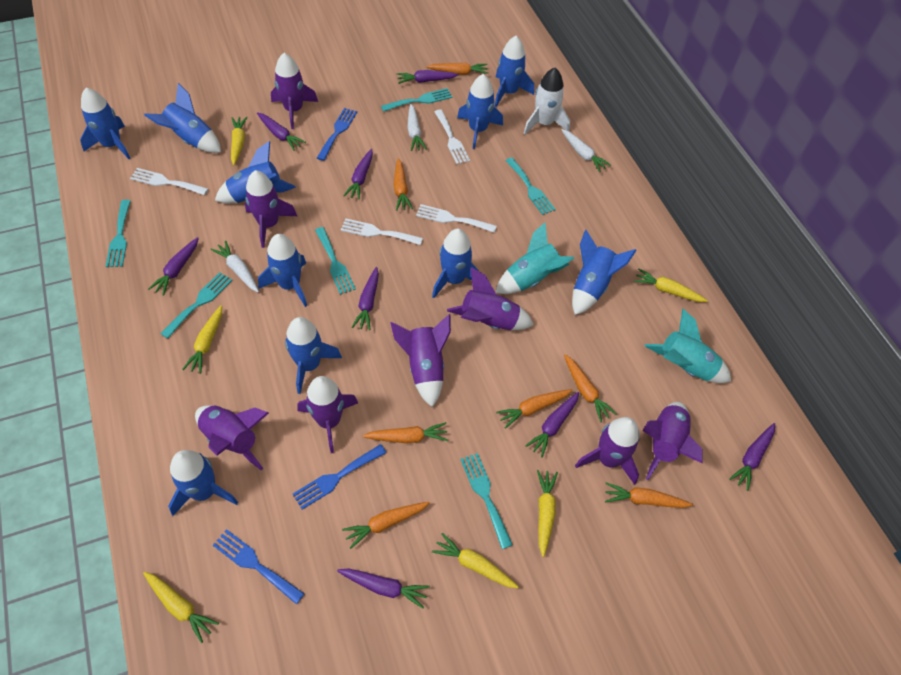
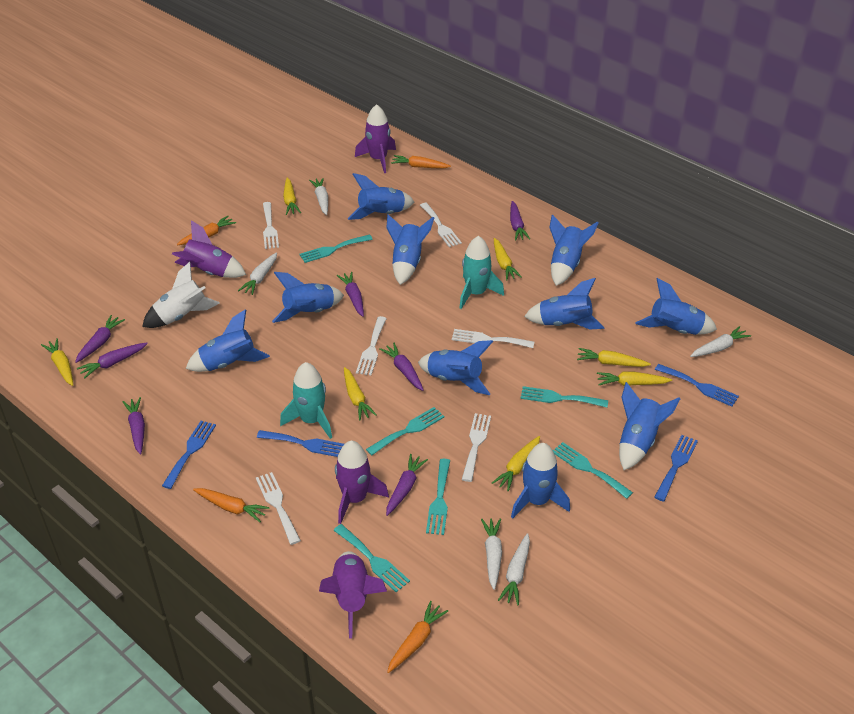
blue fork: 3 -> 4
orange carrot: 7 -> 4
purple carrot: 8 -> 7
purple rocket: 8 -> 4
white carrot: 3 -> 5
white fork: 4 -> 6
yellow carrot: 6 -> 7

